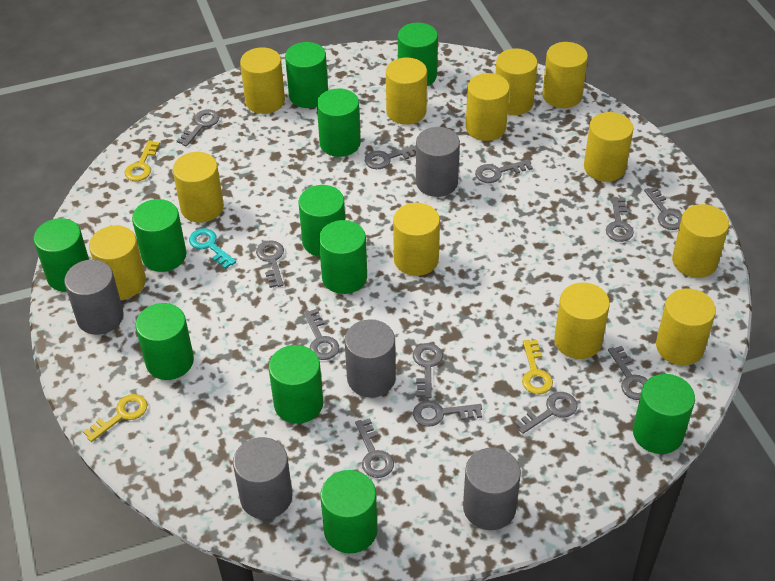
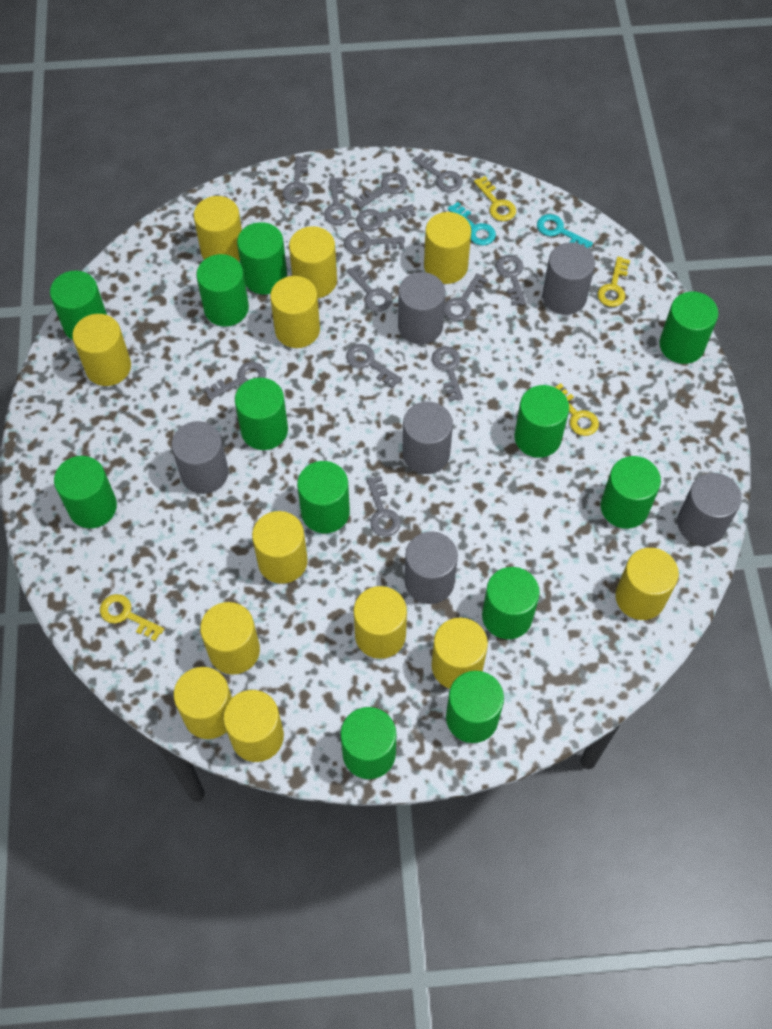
green cylinder: 11 -> 12
grey cylinder: 5 -> 6
grey key: 12 -> 13
turquoise key: 1 -> 2
yellow key: 3 -> 4

